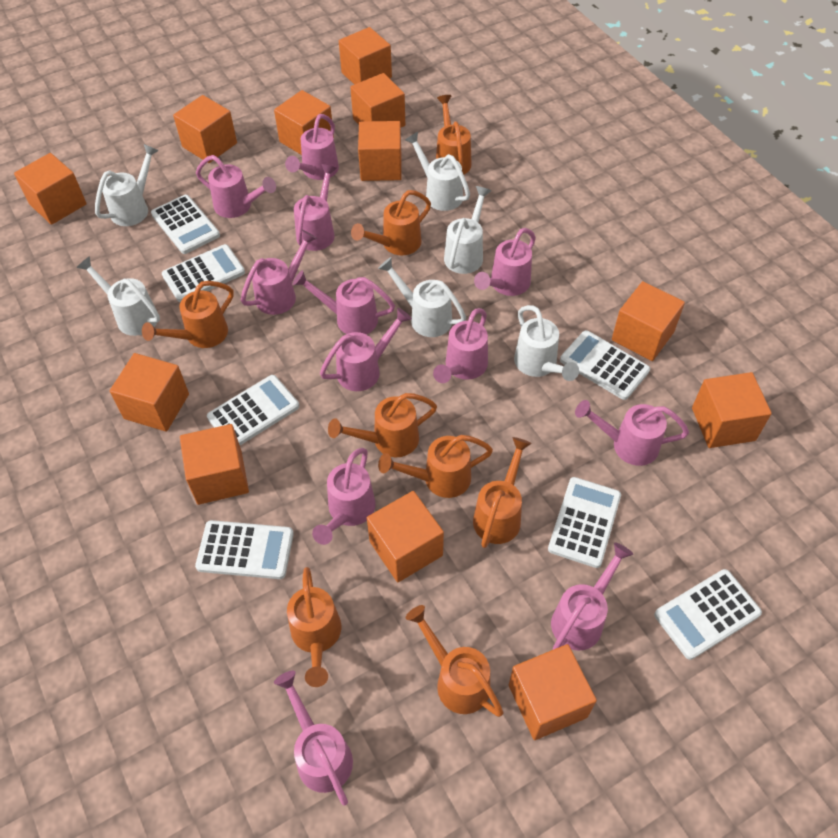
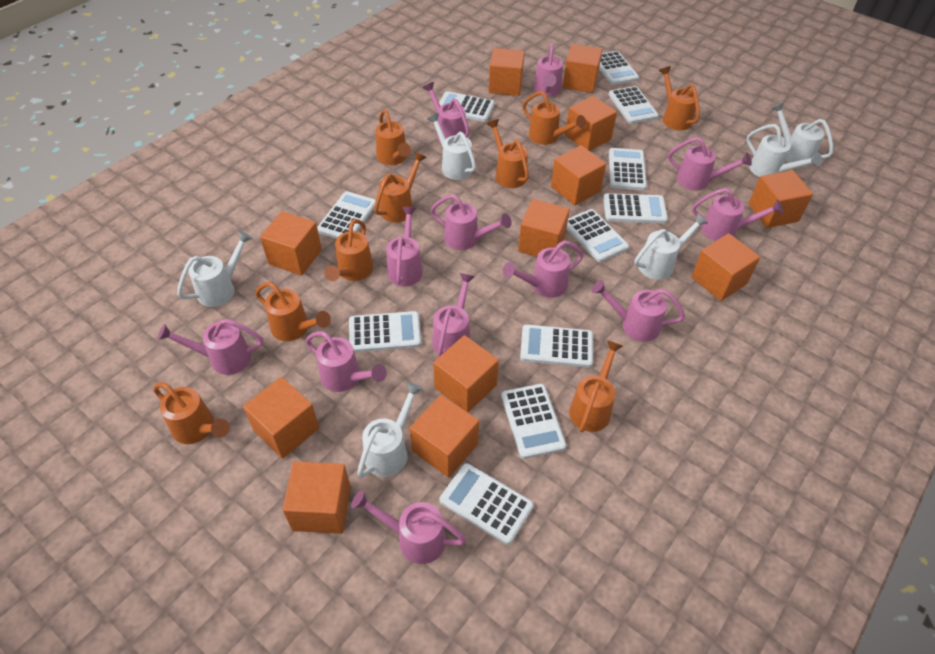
orange watering can: 8 -> 9
white calculator: 7 -> 11

